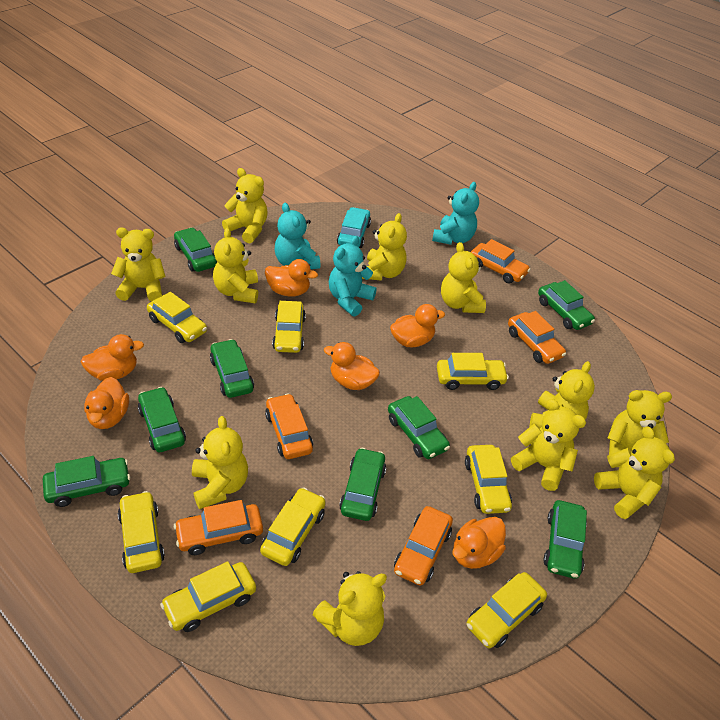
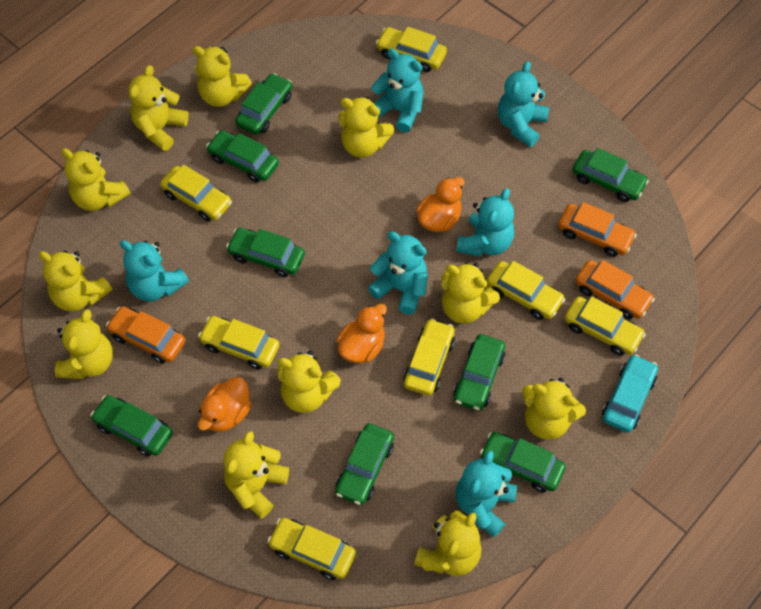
orange car: 5 -> 3
orange duck: 6 -> 3
turquoise teddy bear: 3 -> 6
yellow car: 8 -> 7

